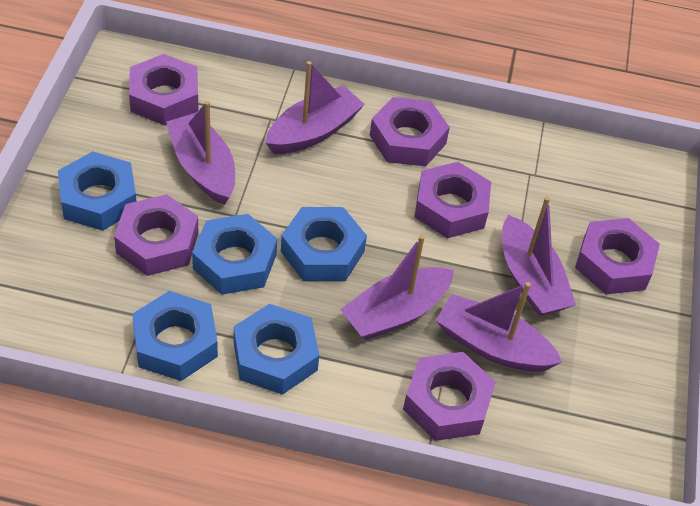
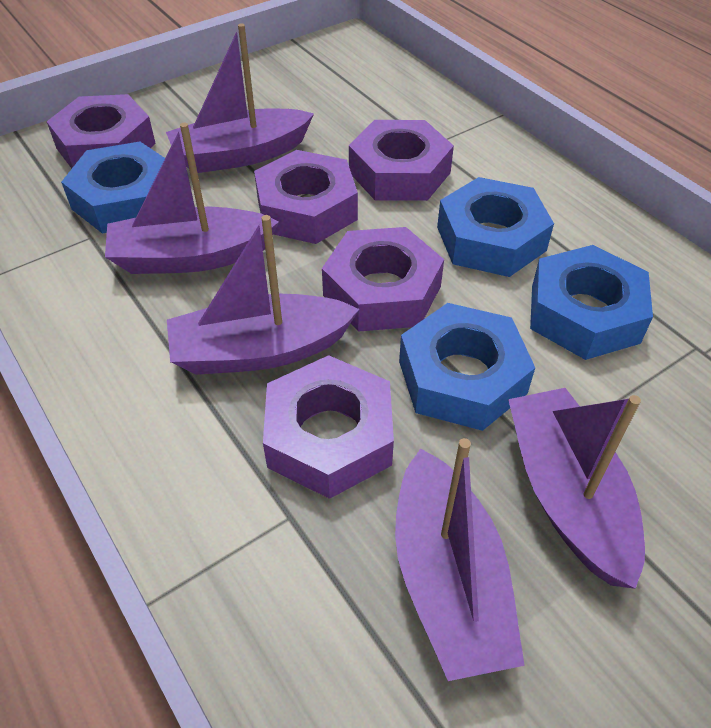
blue nut: 5 -> 4
purple nut: 6 -> 5

